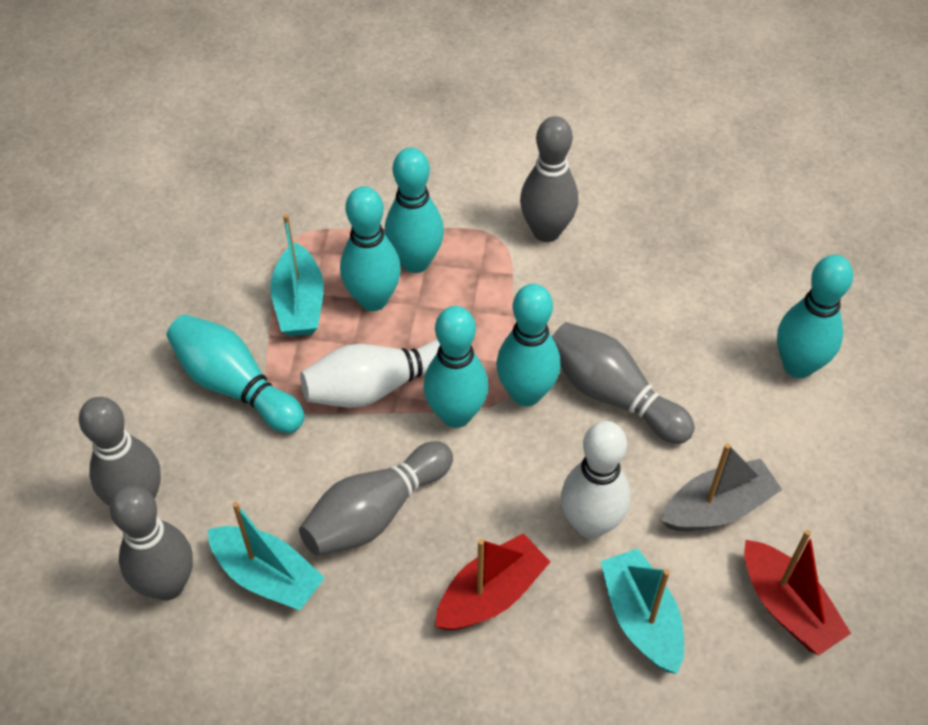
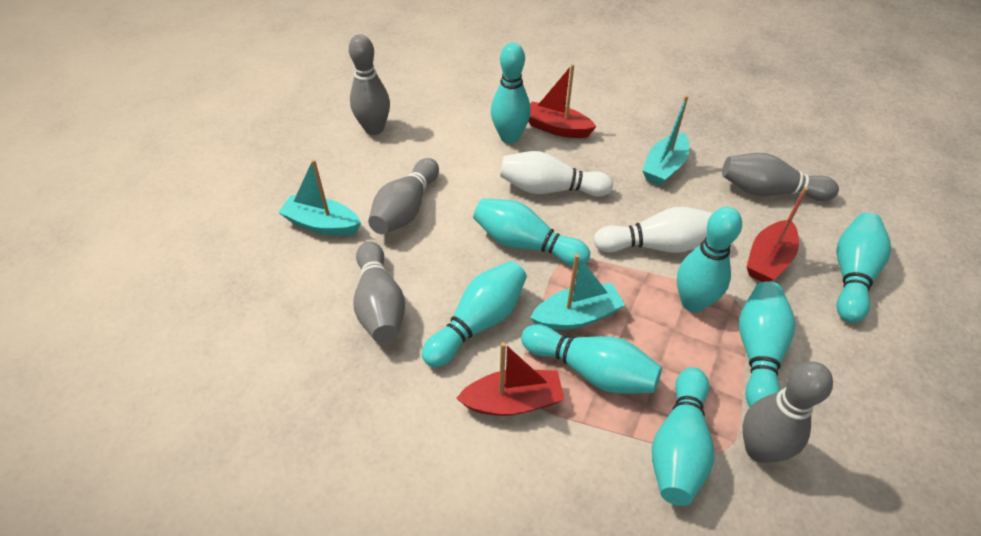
grey boat: 1 -> 0
red boat: 2 -> 3
turquoise bowling pin: 6 -> 8

